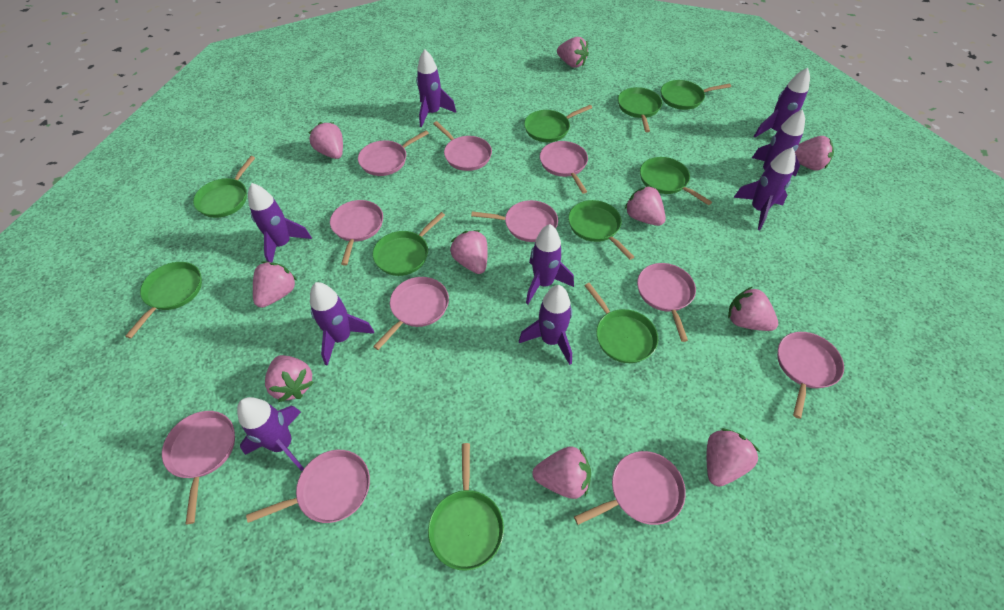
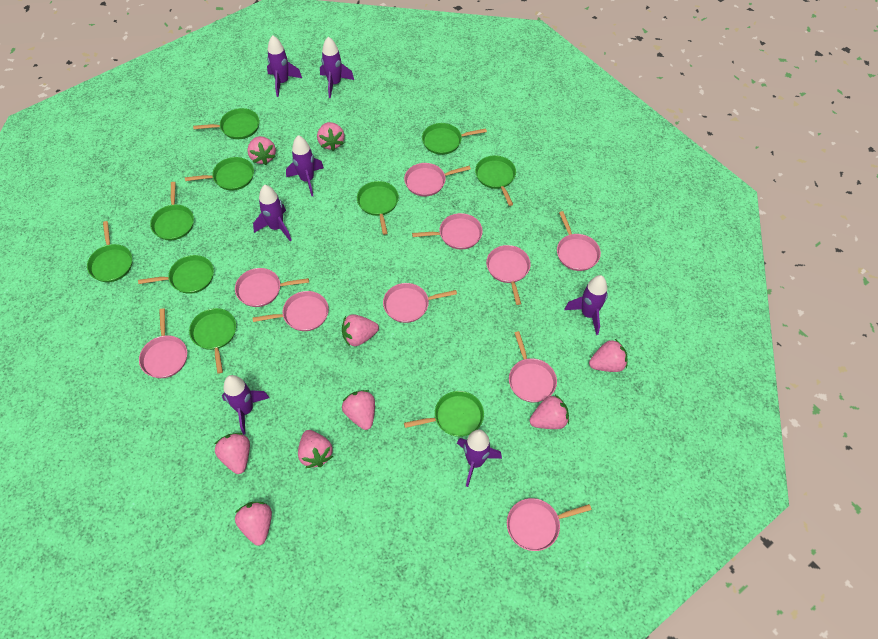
pink pan: 11 -> 10
pink strawberry: 10 -> 9
purple rocket: 9 -> 7

